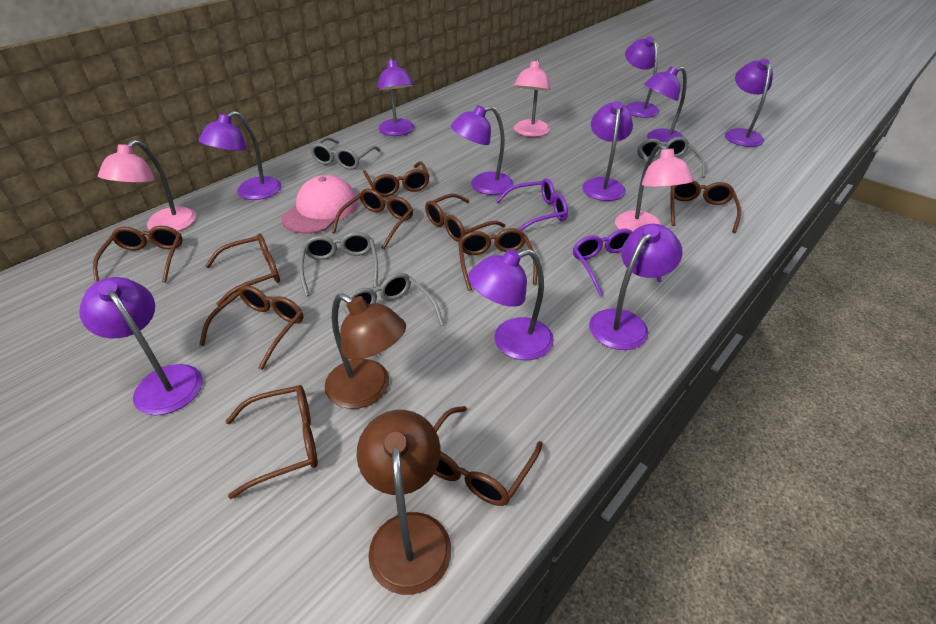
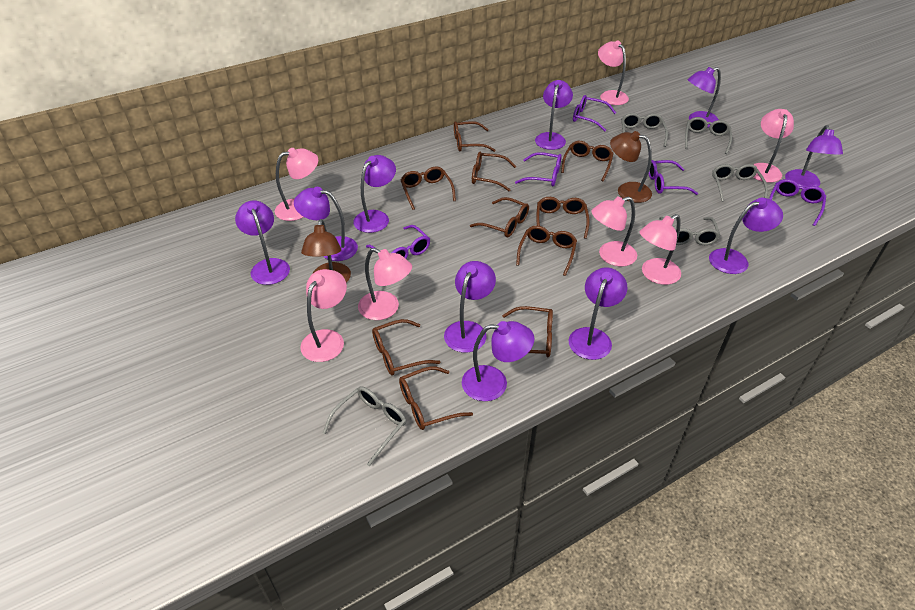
grey glasses: 4 -> 5
pink cap: 1 -> 0
pink lamp: 3 -> 7
purple glasses: 2 -> 5

